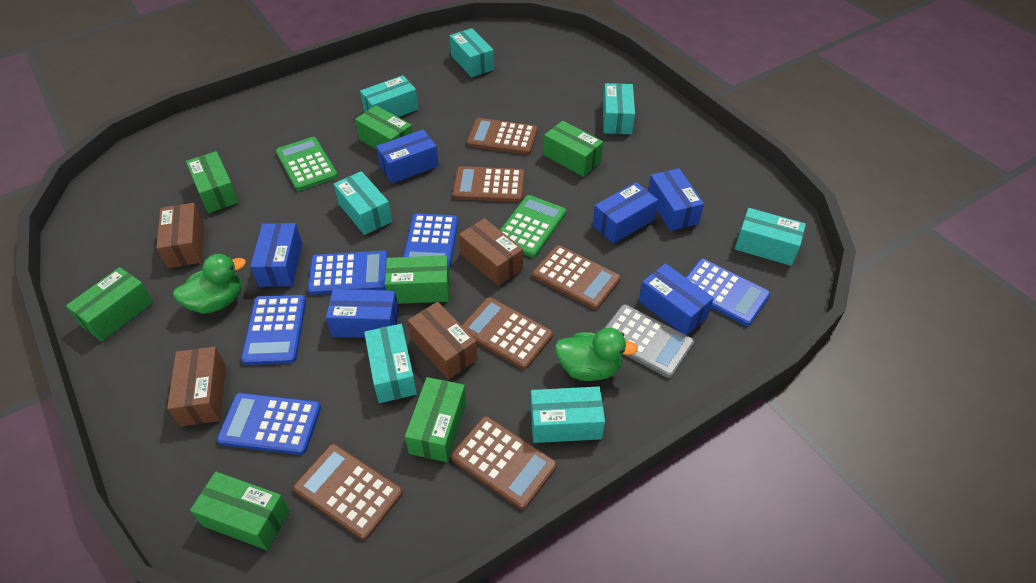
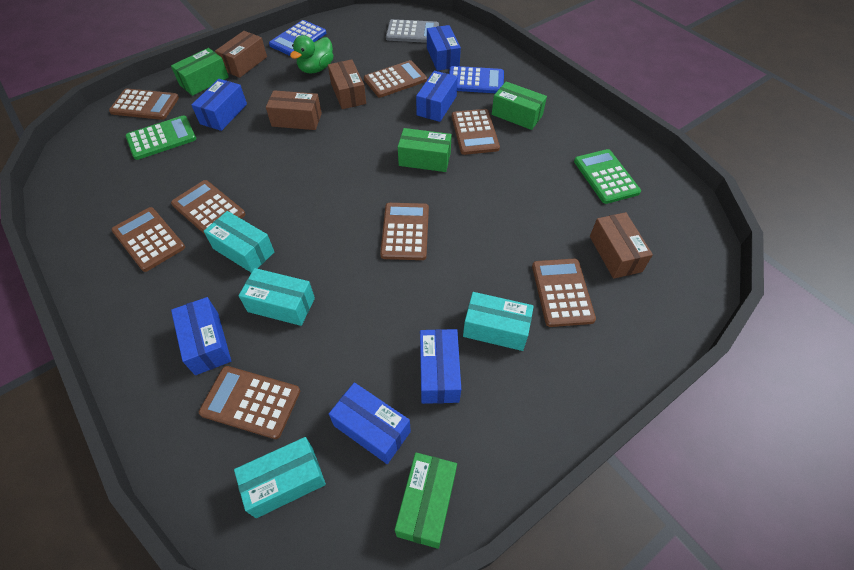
blue calculator: 5 -> 2
brown calculator: 6 -> 8
green box: 7 -> 4
green duck: 2 -> 1
turquoise box: 7 -> 4

